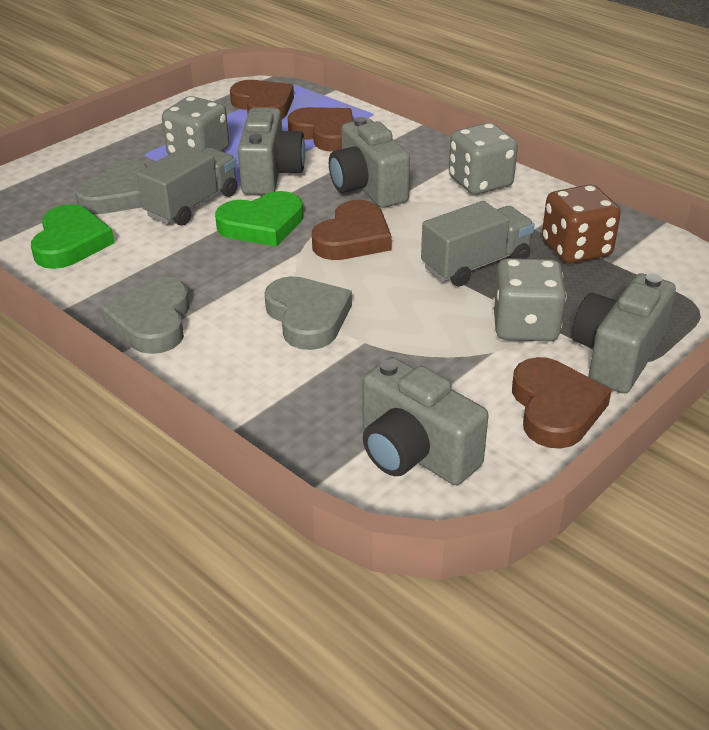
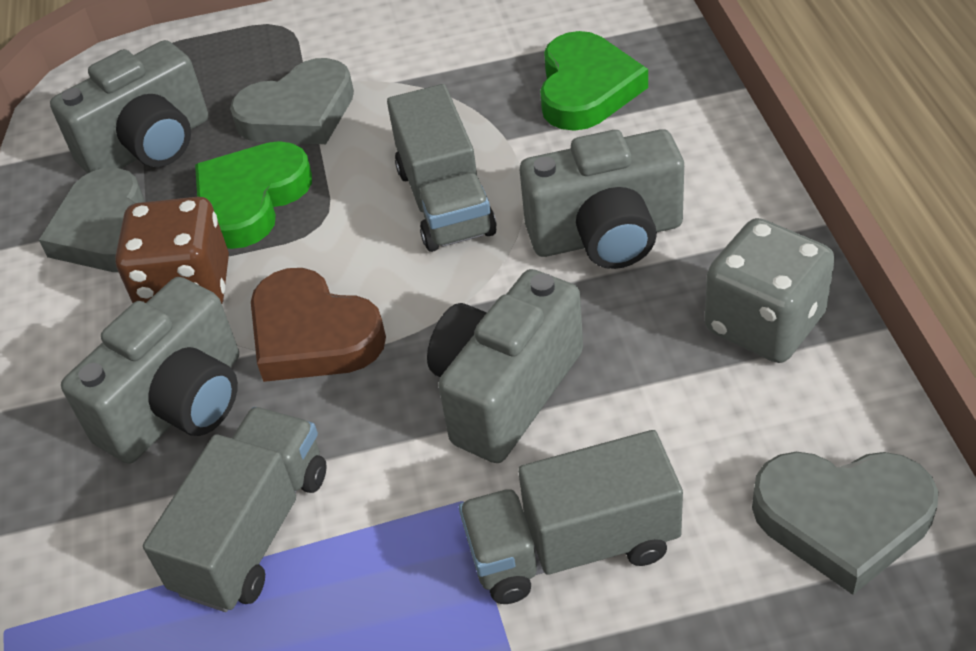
brown heart: 4 -> 1
grey dice: 3 -> 1
grey truck: 2 -> 3

